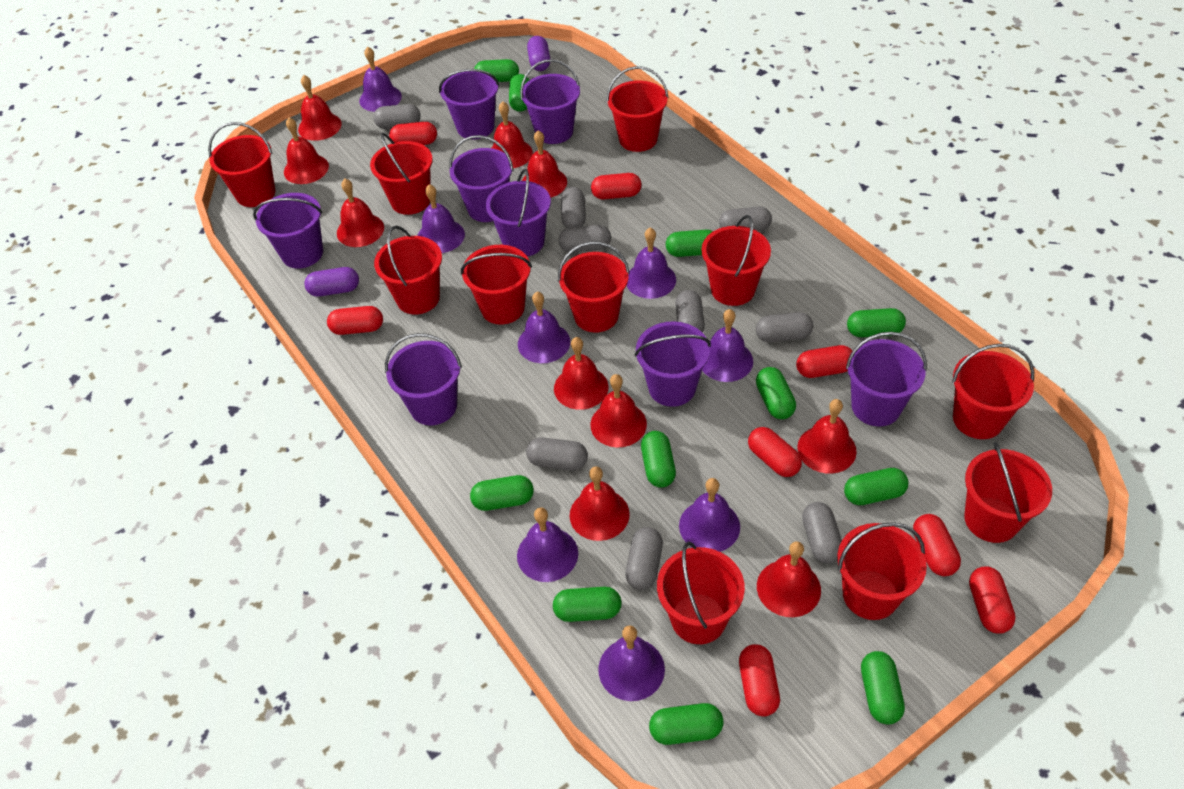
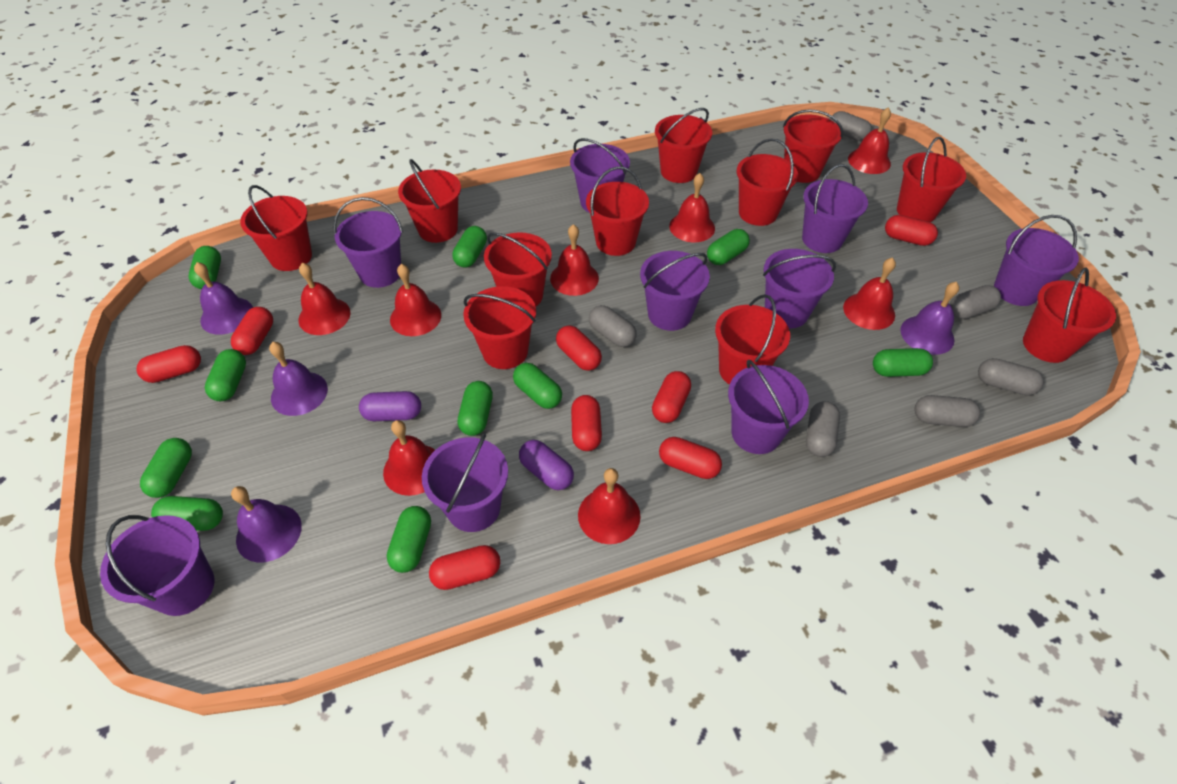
green capsule: 11 -> 10
grey capsule: 9 -> 6
purple bell: 8 -> 4
purple bucket: 8 -> 9
red bell: 10 -> 8

